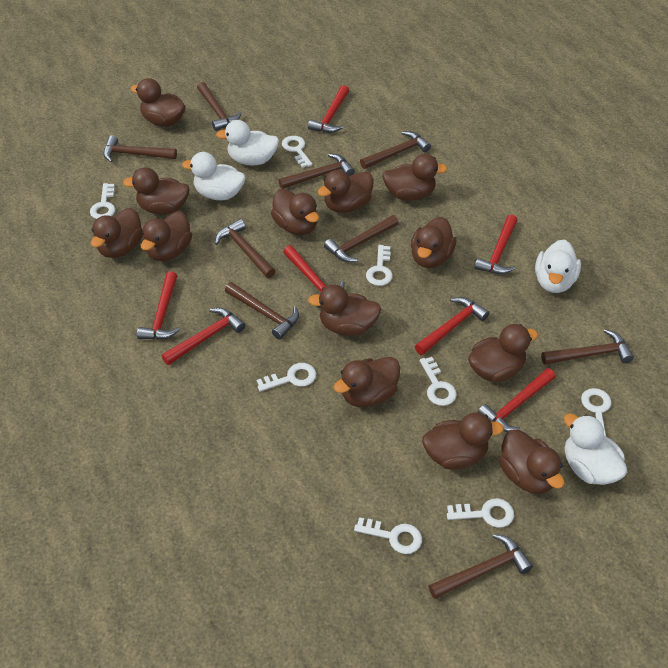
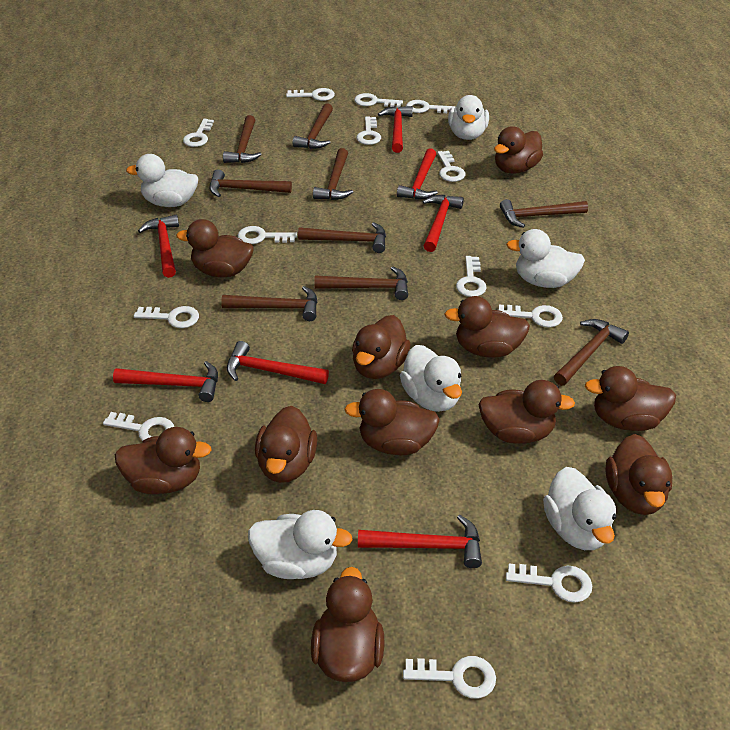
brown duck: 13 -> 11
white duck: 4 -> 6
white key: 8 -> 13

